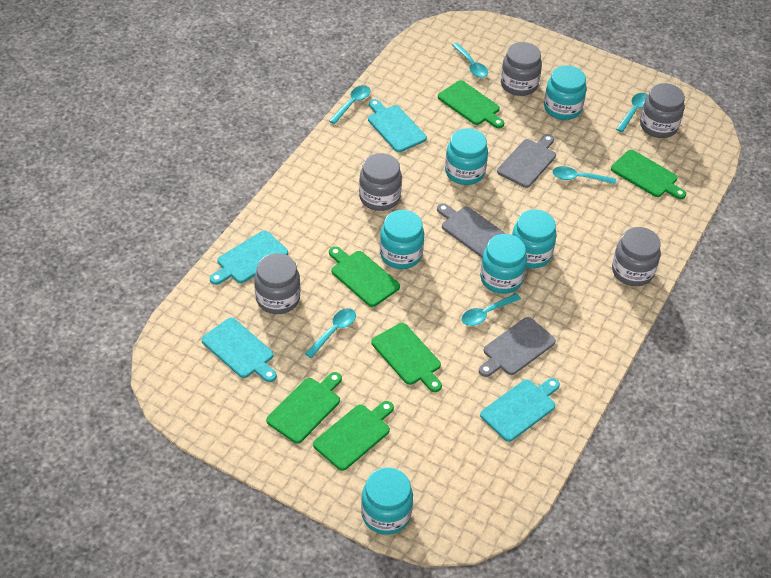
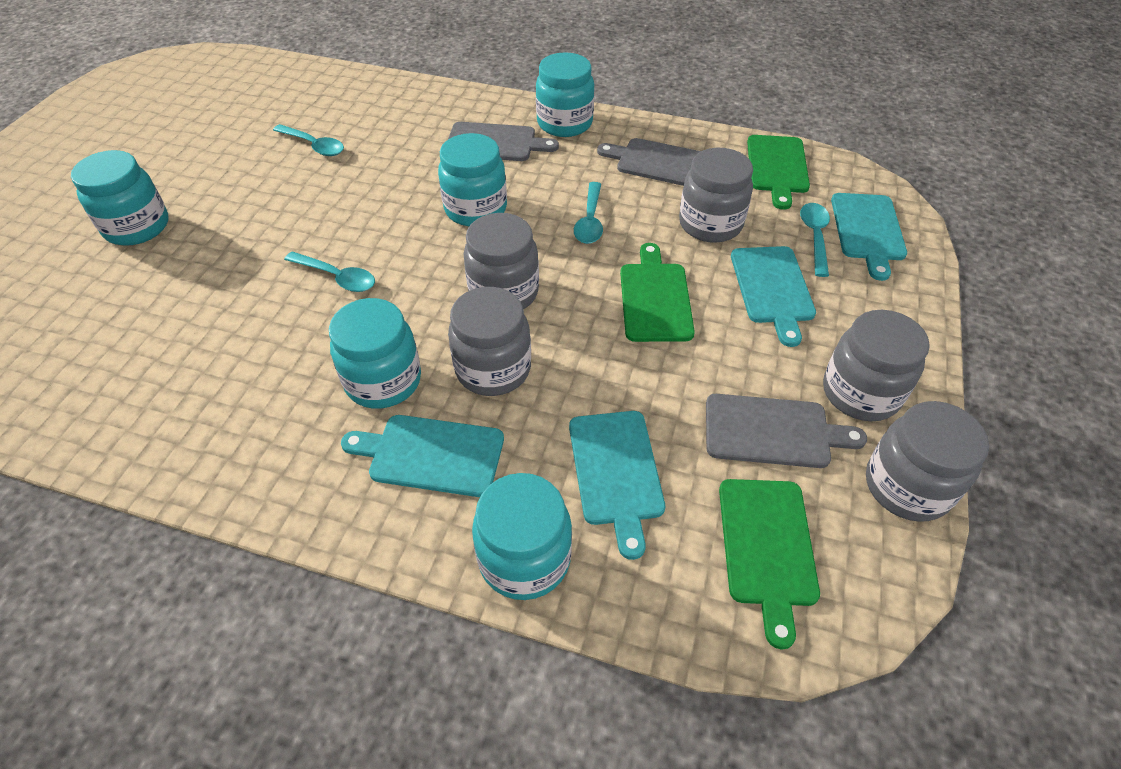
green cutting board: 6 -> 3
turquoise jar: 6 -> 5
turquoise spoon: 6 -> 4

